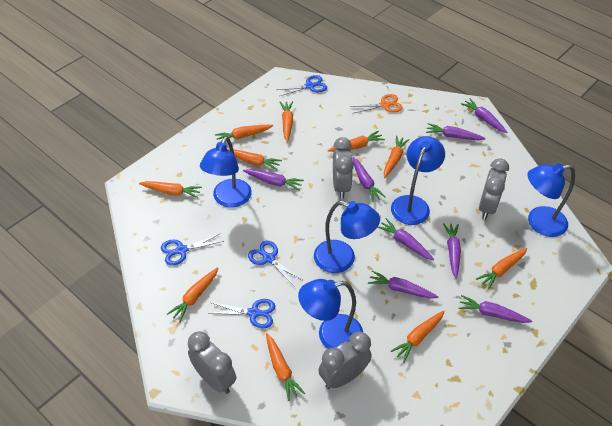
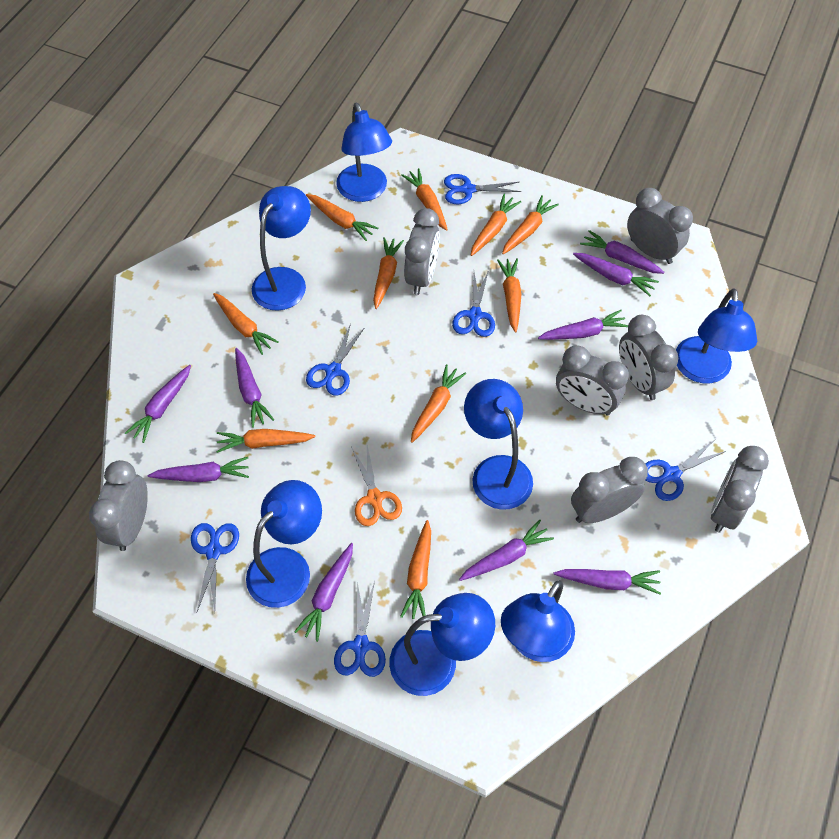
blue lamp: 5 -> 7
blue scissors: 4 -> 6
grey clock: 4 -> 7
purple carrot: 8 -> 9

